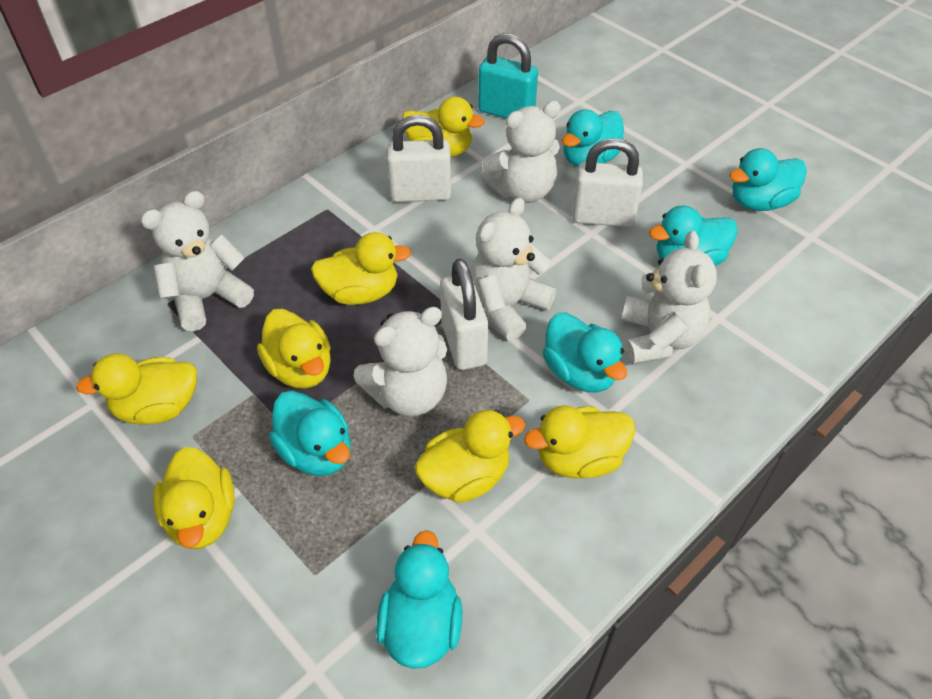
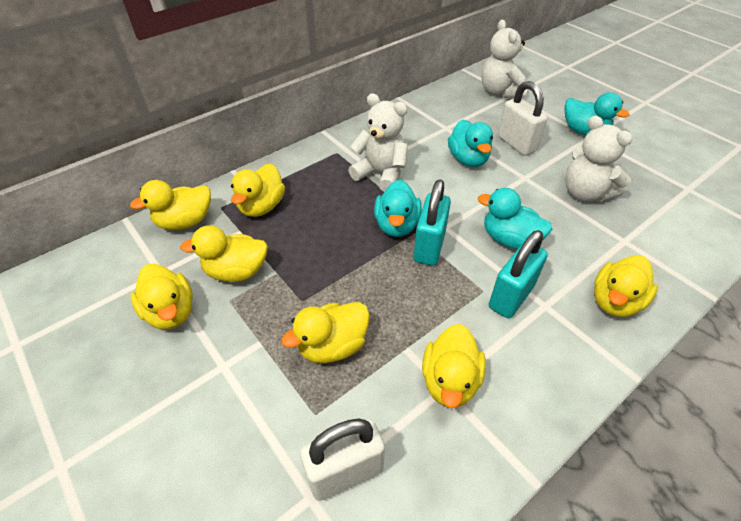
turquoise duck: 6 -> 4
turquoise padlock: 1 -> 2
white padlock: 3 -> 2
white teddy bear: 5 -> 3

